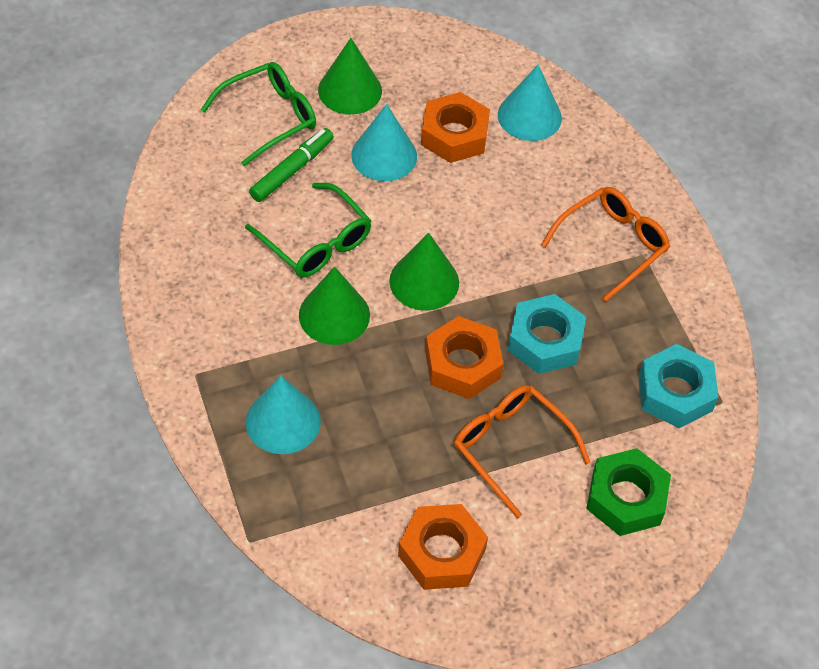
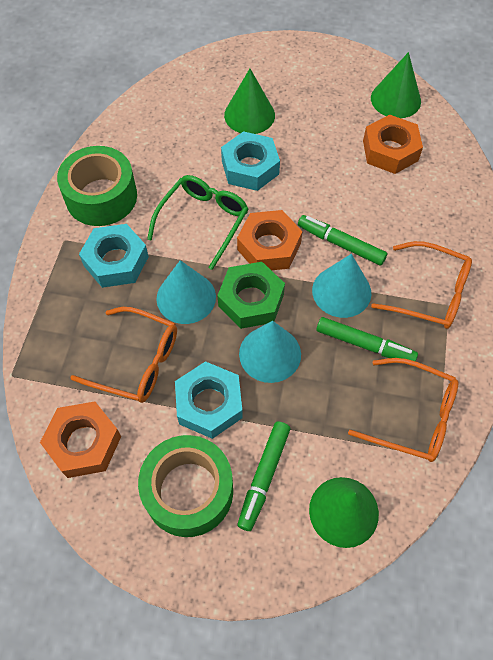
green glasses: 2 -> 1
green marker: 1 -> 3
green tape: 0 -> 2
orange glasses: 2 -> 3
turquoise nut: 2 -> 3

